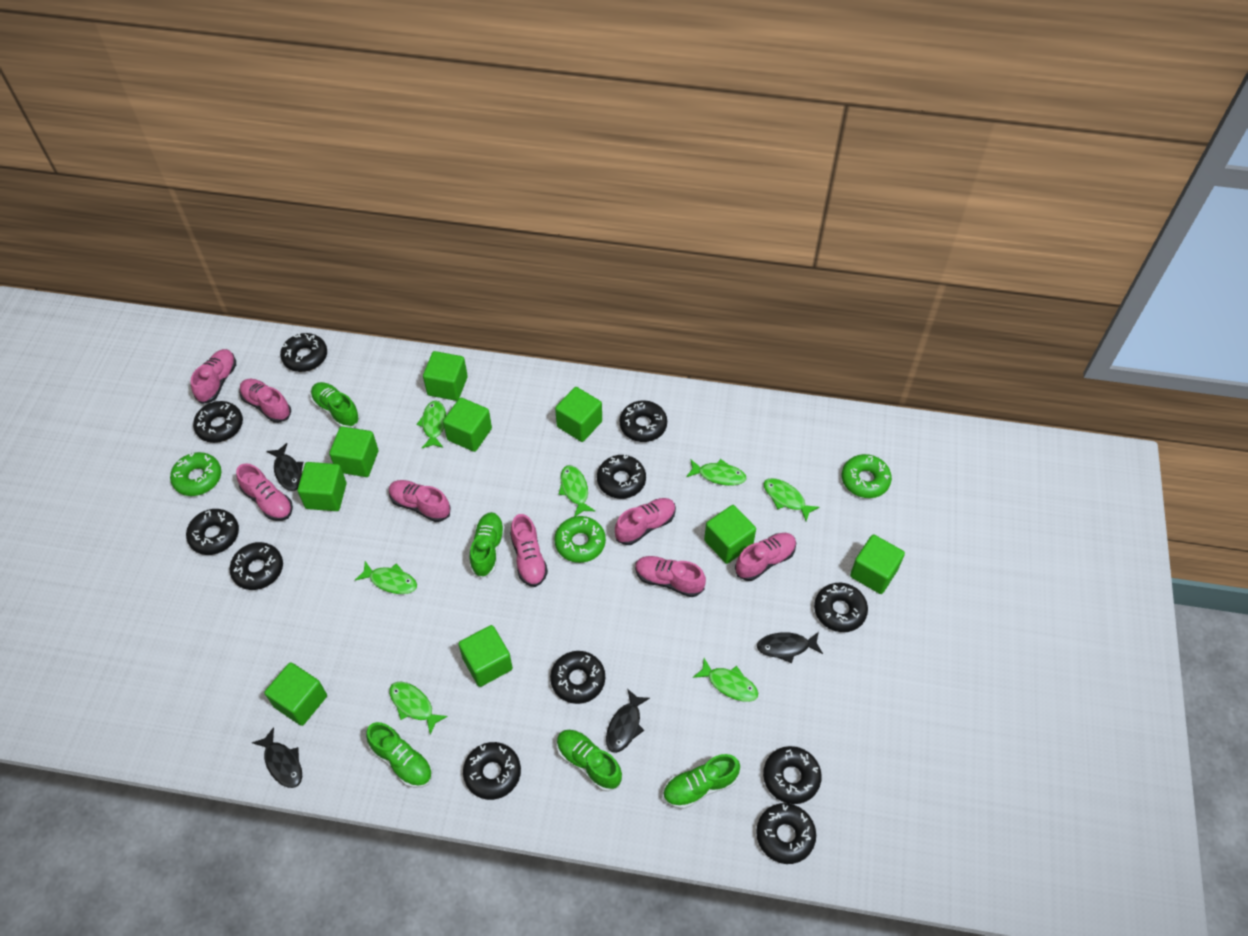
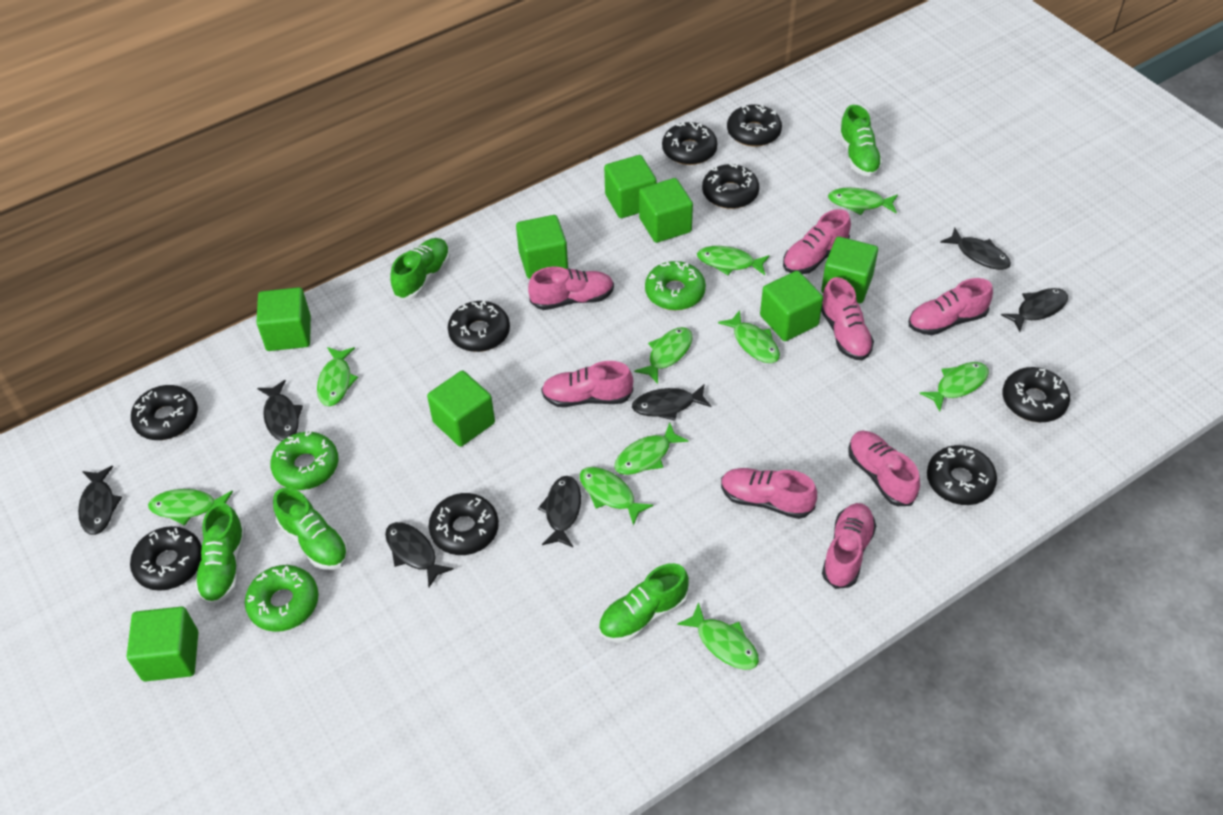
black donut: 11 -> 9
black fish: 4 -> 7
green cube: 9 -> 8
green fish: 7 -> 10

